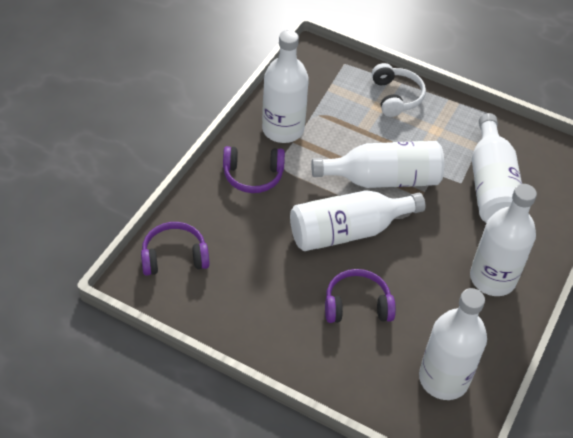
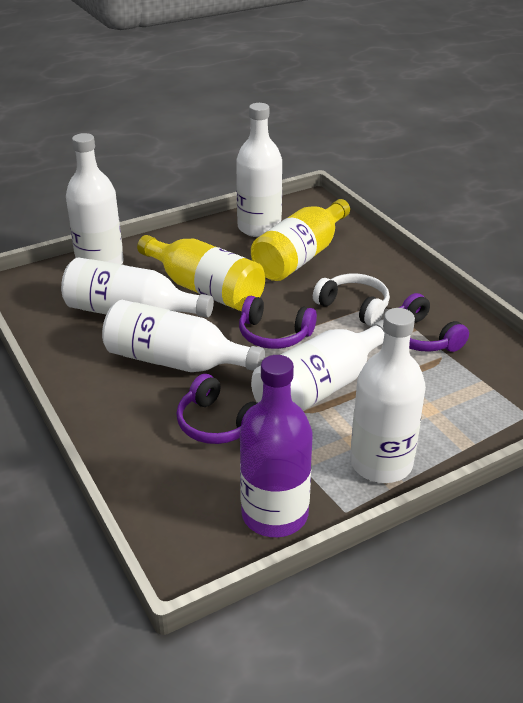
purple bottle: 0 -> 1
yellow bottle: 0 -> 2

